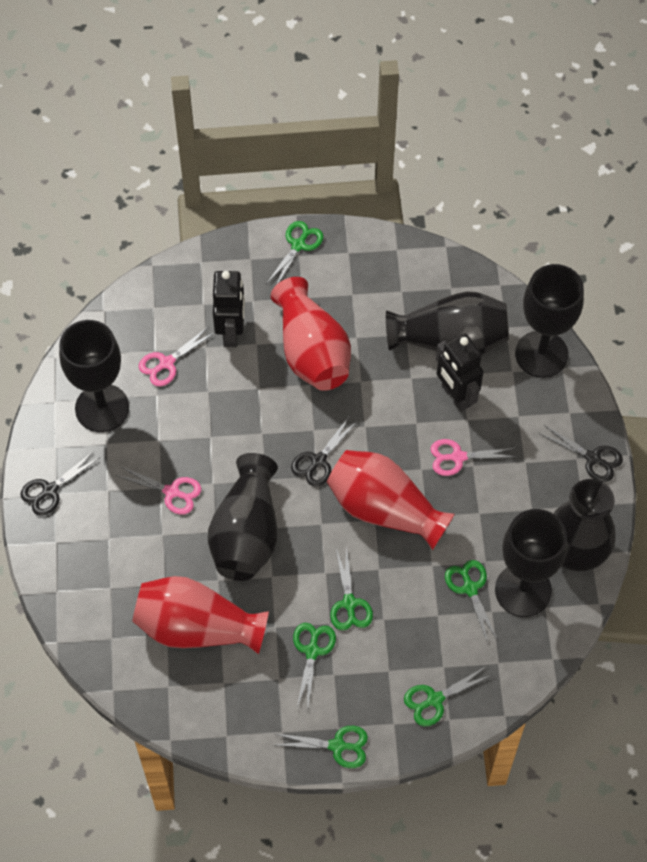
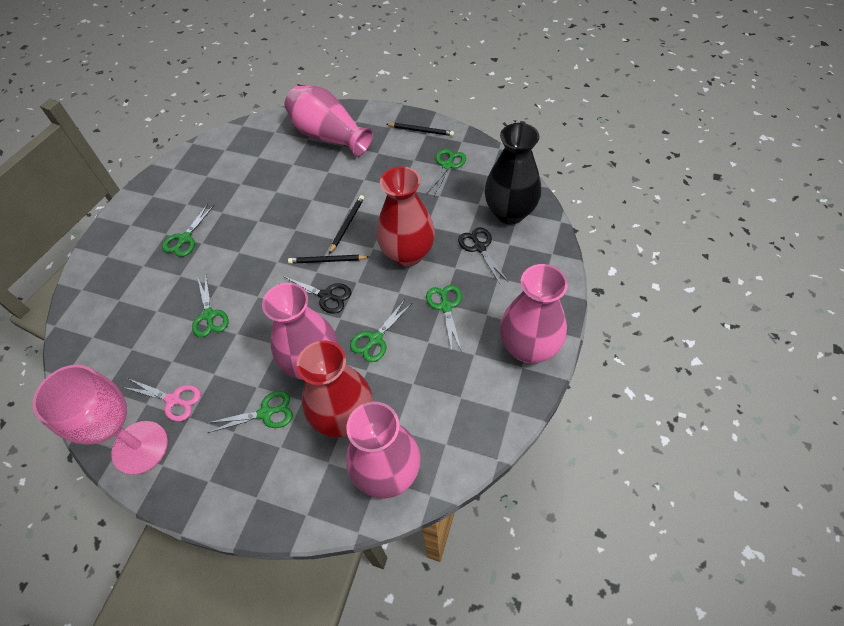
black goblet: 3 -> 0
black pencil: 0 -> 3
black robot: 2 -> 0
black scissors: 3 -> 2
black vase: 3 -> 1
pink goblet: 0 -> 1
pink scissors: 3 -> 1
pink vase: 0 -> 4
red vase: 3 -> 2

